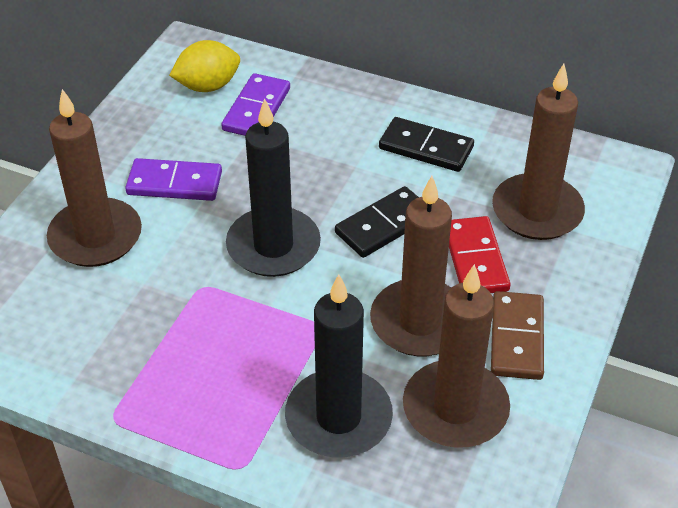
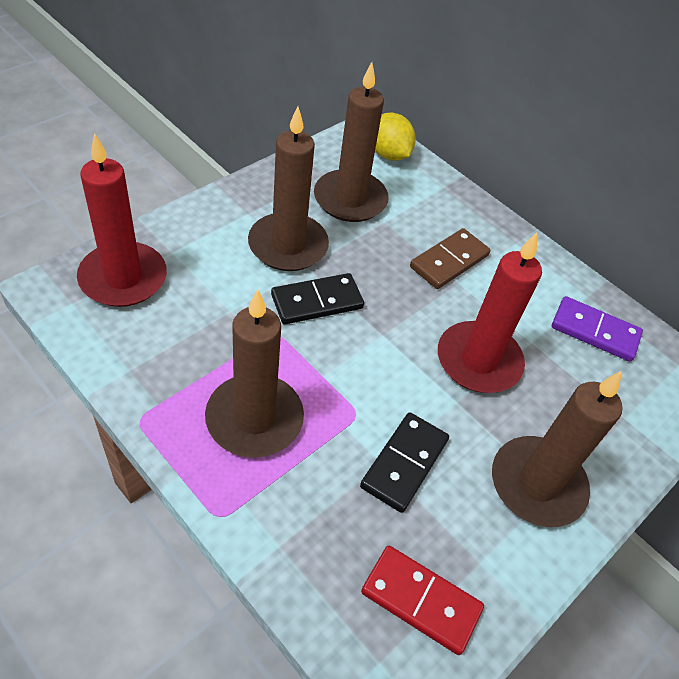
black candle: 2 -> 0
purple domino: 2 -> 1
red candle: 0 -> 2

